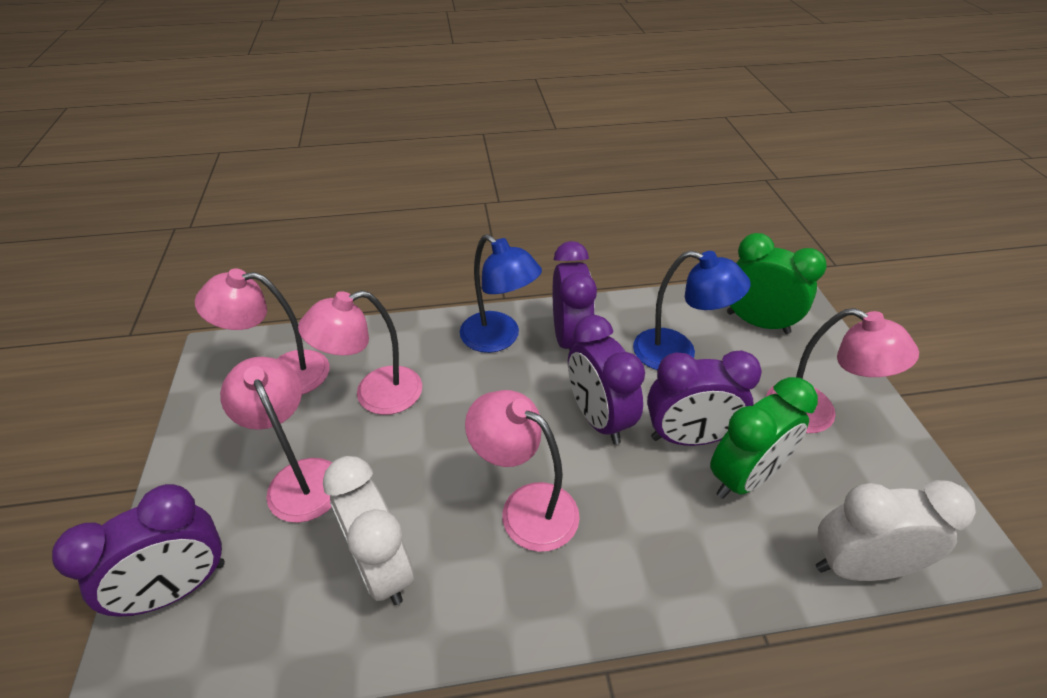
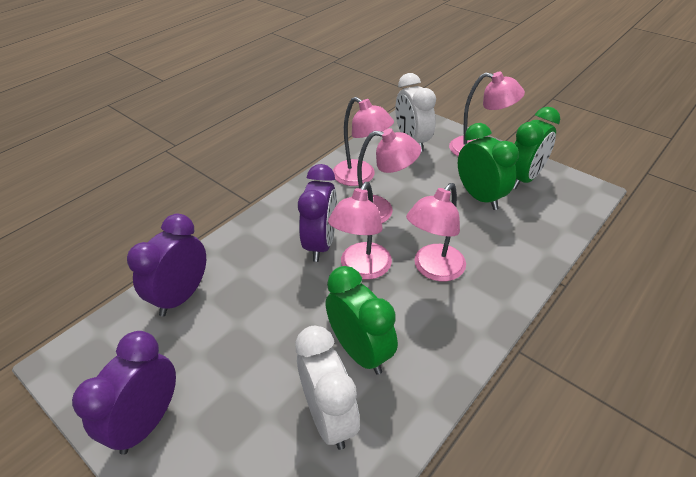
blue lamp: 2 -> 0
green clock: 2 -> 3
purple clock: 4 -> 3

